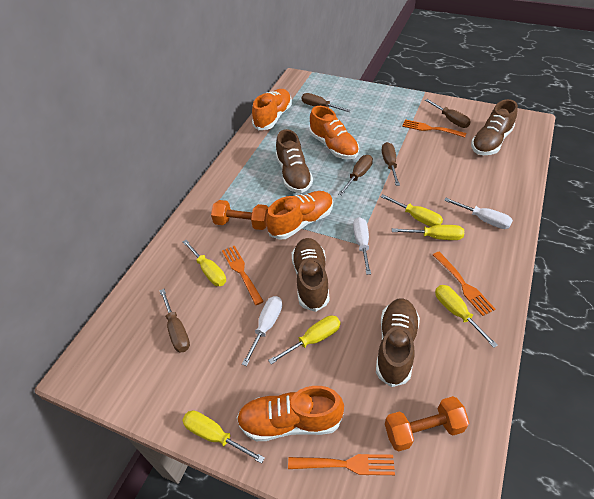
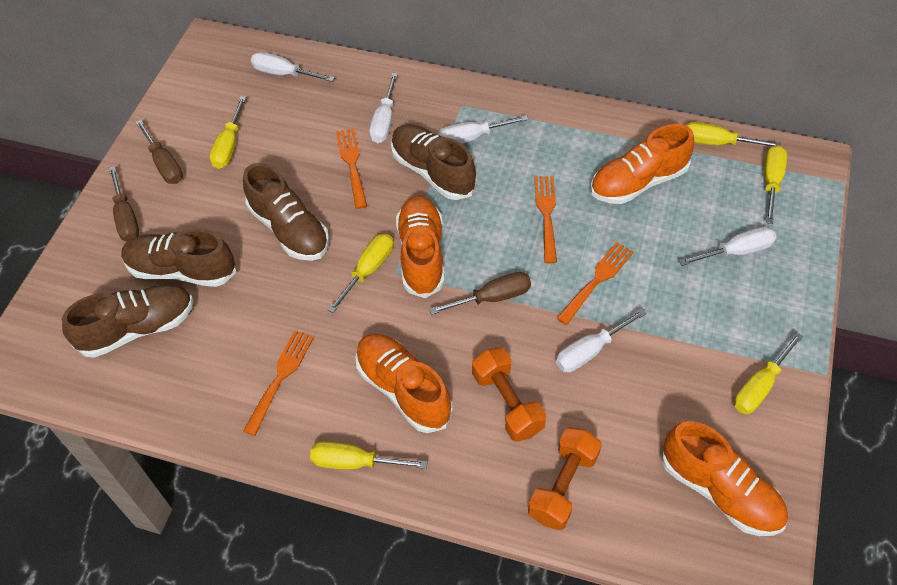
brown screwdriver: 5 -> 3
white screwdriver: 3 -> 5

